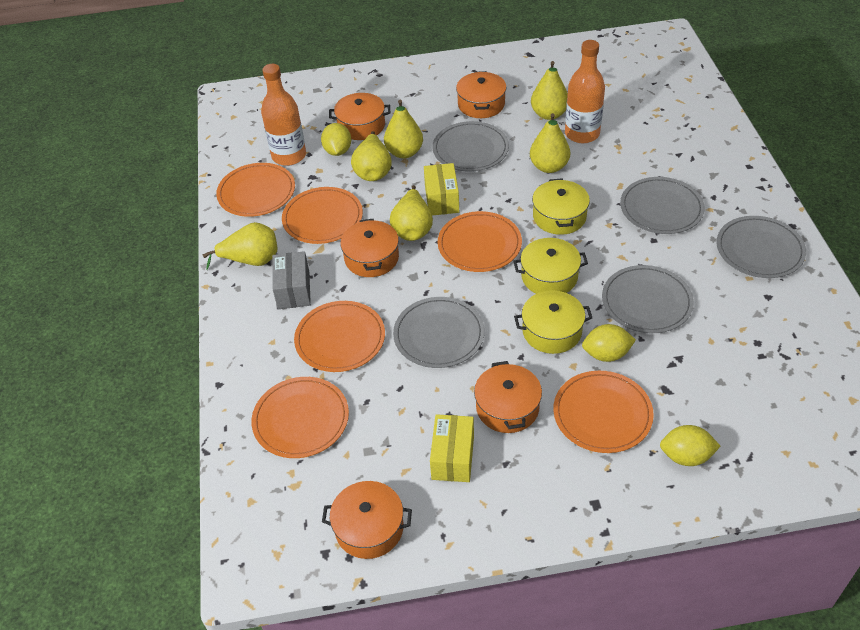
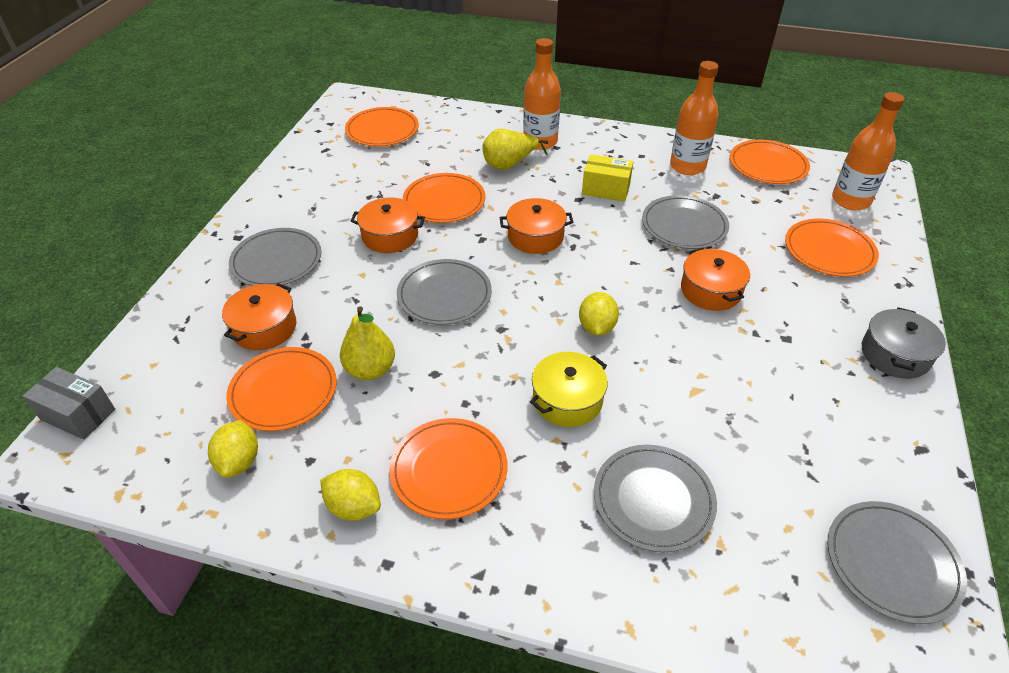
grey pot: 0 -> 1
orange bottle: 2 -> 3
orange pot: 5 -> 4
yellow box: 2 -> 1
yellow pear: 6 -> 2
yellow pot: 3 -> 1

